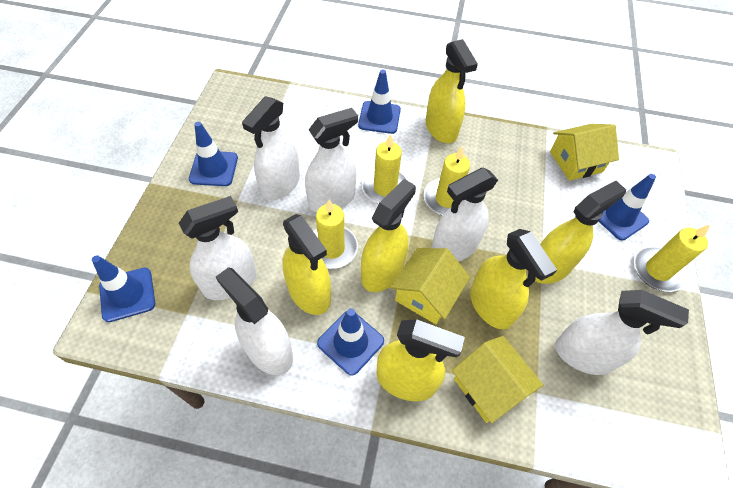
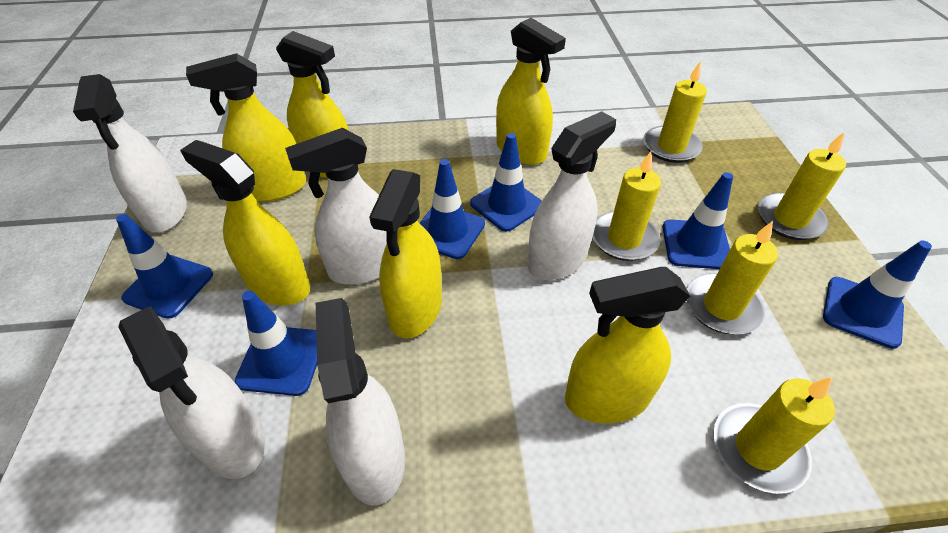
blue traffic cone: 5 -> 6
white spray bottle: 6 -> 5
yellow candle: 4 -> 5
yellow house: 3 -> 0

